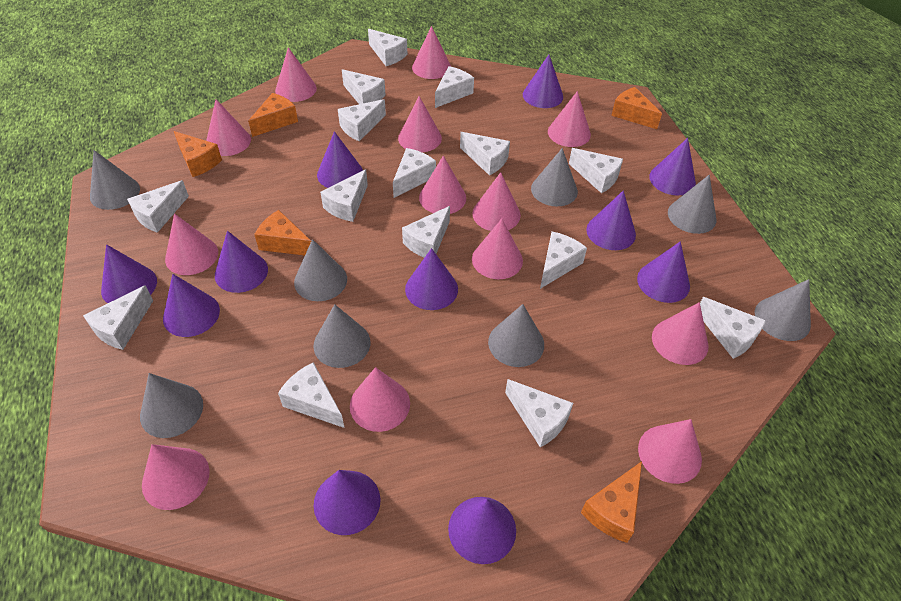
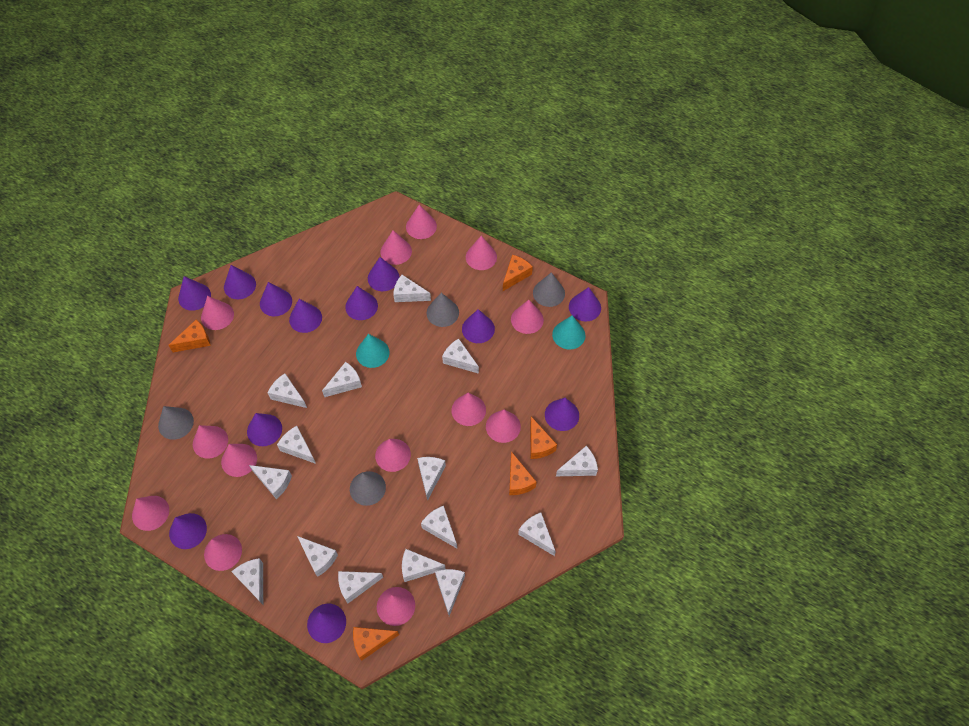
grey cone: 8 -> 4
purple cone: 11 -> 12
turquoise cone: 0 -> 2

